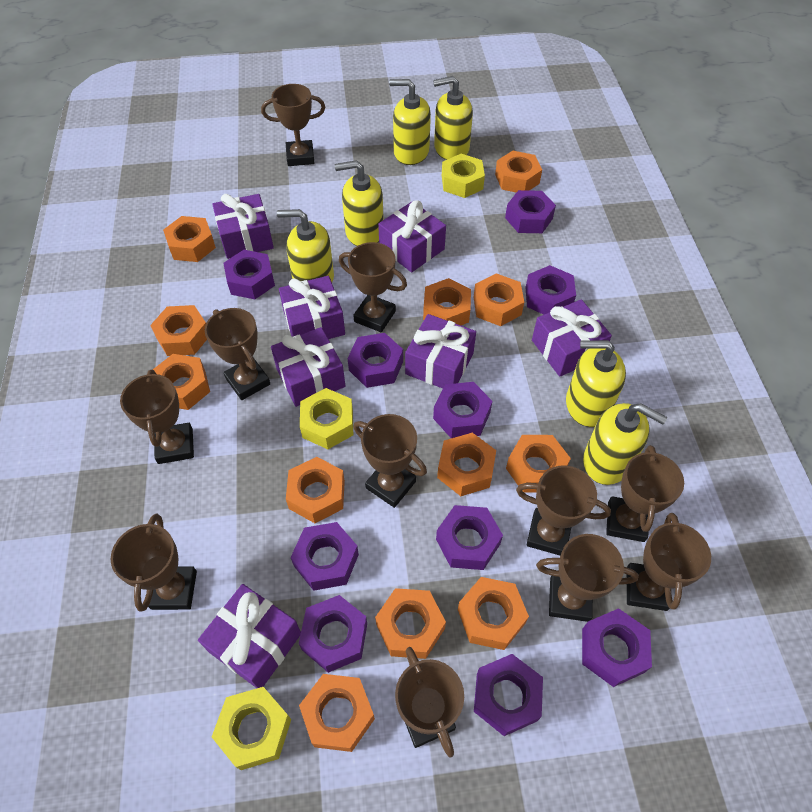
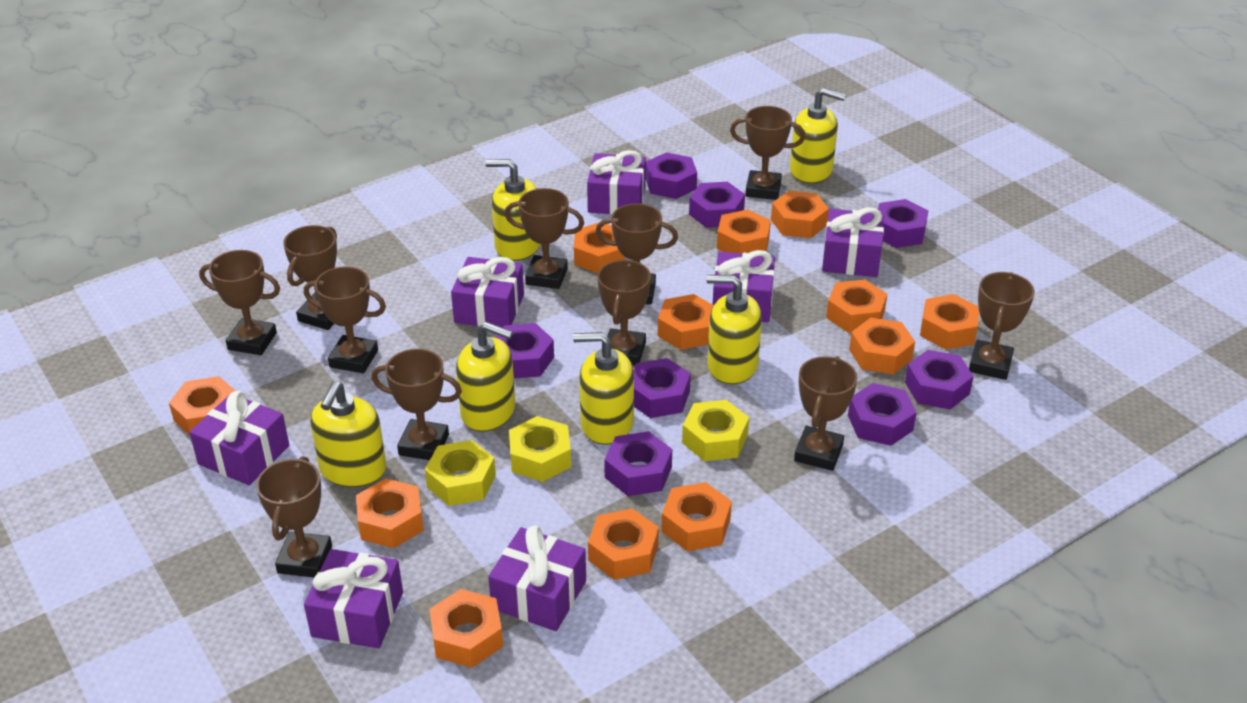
purple nut: 10 -> 8

